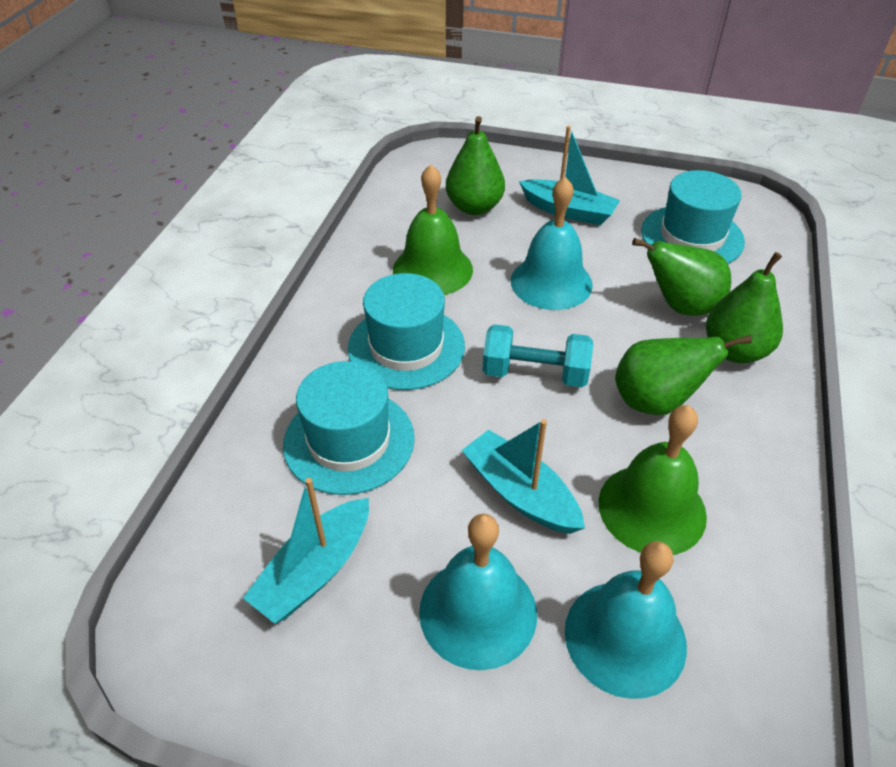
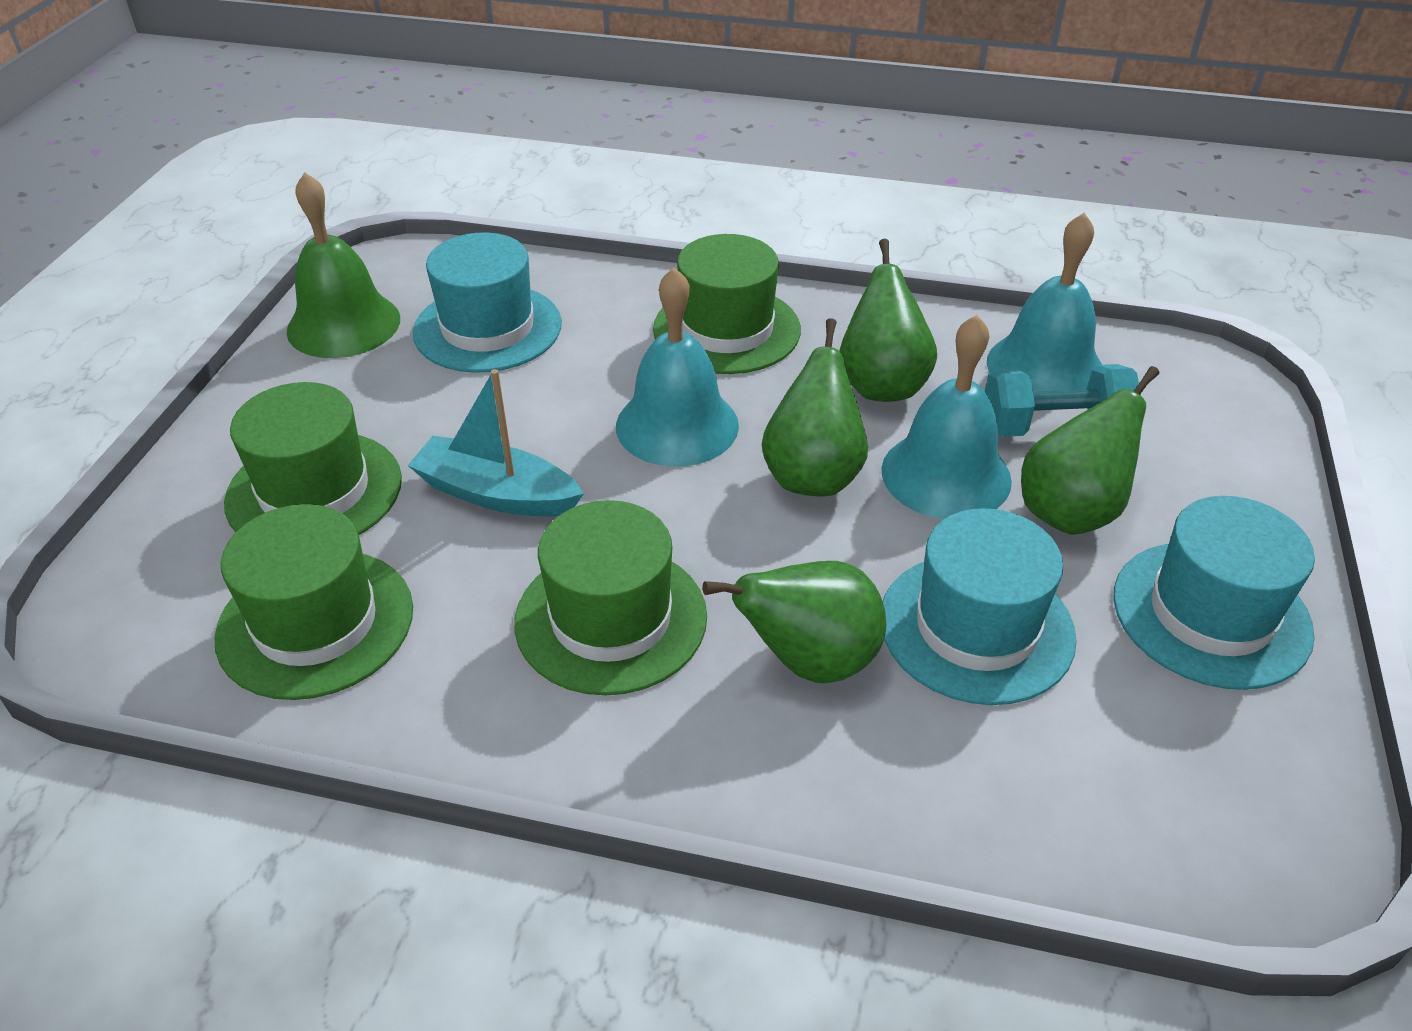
green bell: 2 -> 1
green hat: 0 -> 4
turquoise boat: 3 -> 1

